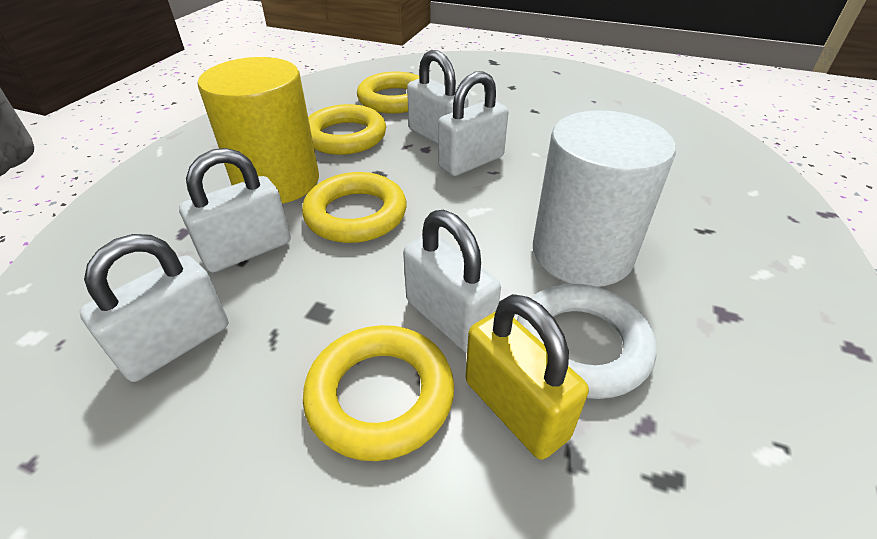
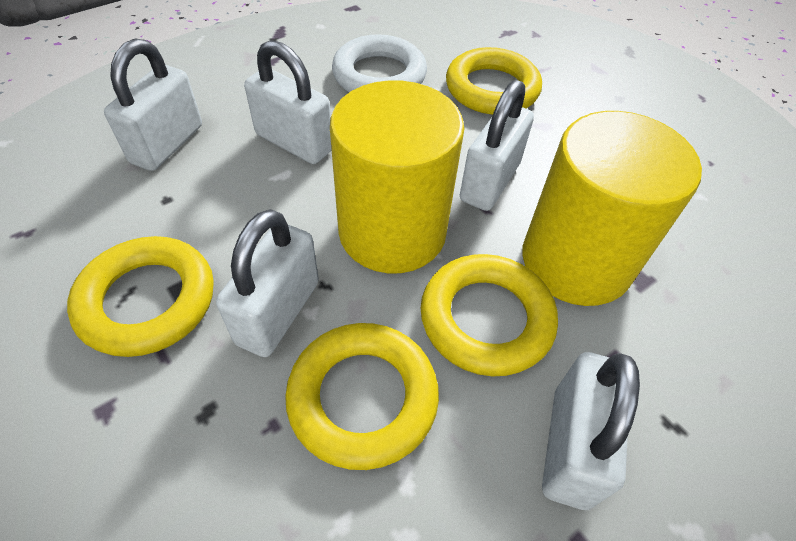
white cylinder: 1 -> 0
yellow cylinder: 1 -> 2
yellow padlock: 1 -> 0

